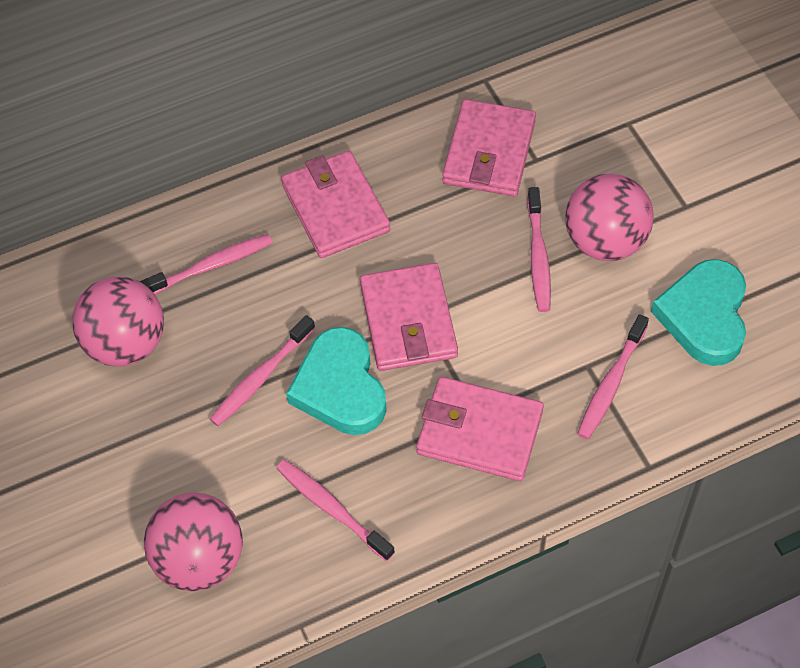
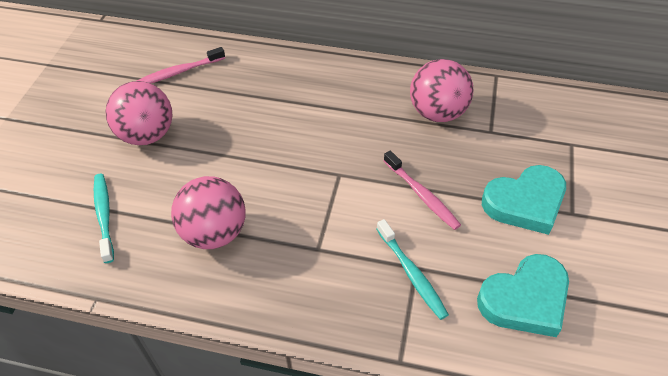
pink toothbrush: 5 -> 2
pink wallet: 4 -> 0
turquoise toothbrush: 0 -> 2

